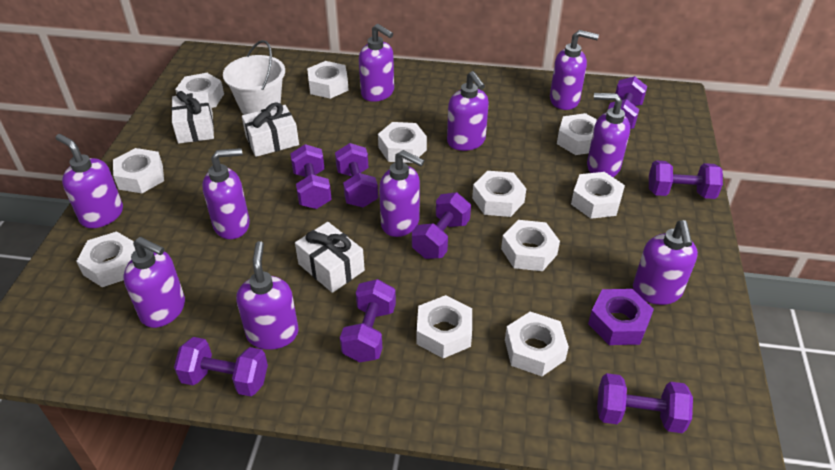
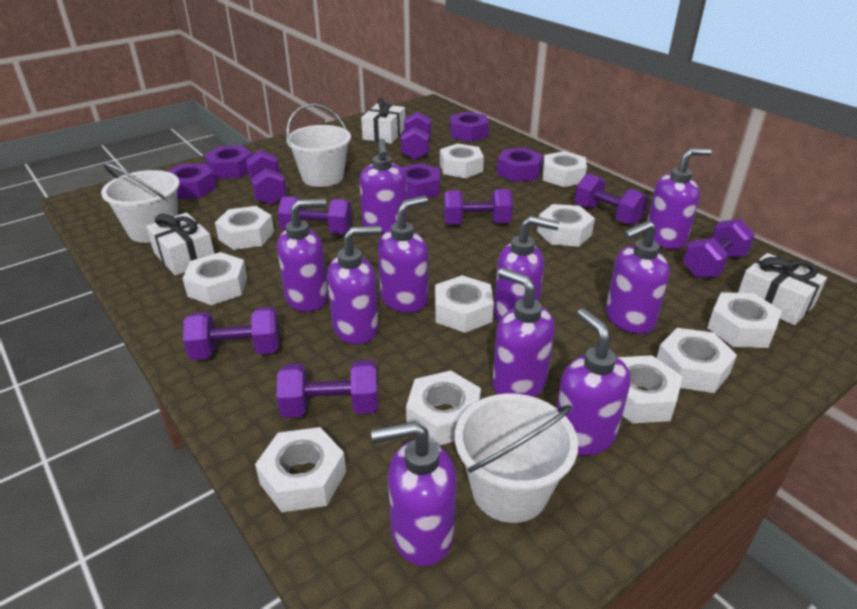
purple nut: 1 -> 5
white bucket: 1 -> 3

